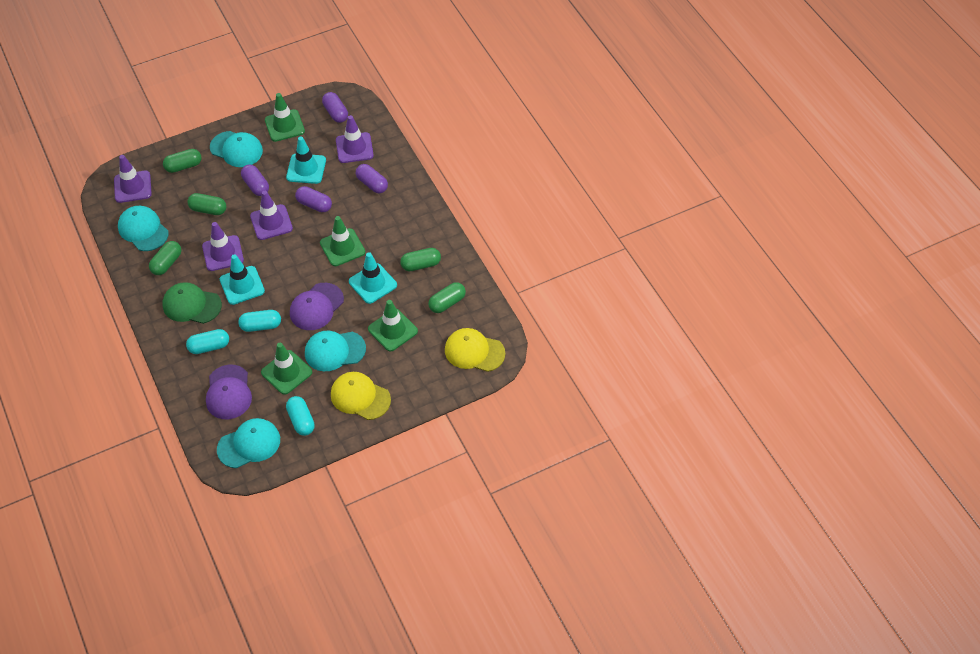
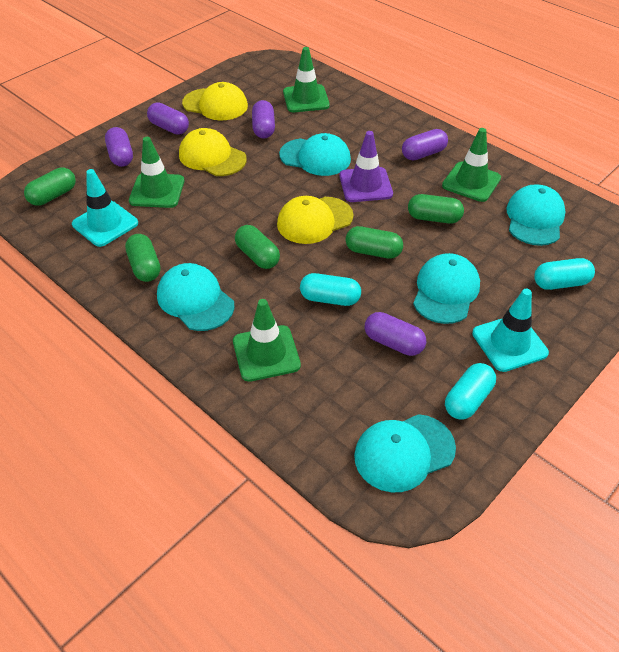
green cap: 1 -> 0
purple cap: 2 -> 0
purple capsule: 4 -> 5
purple traffic cone: 4 -> 1
turquoise cap: 4 -> 5
turquoise traffic cone: 3 -> 2
yellow cap: 2 -> 3

